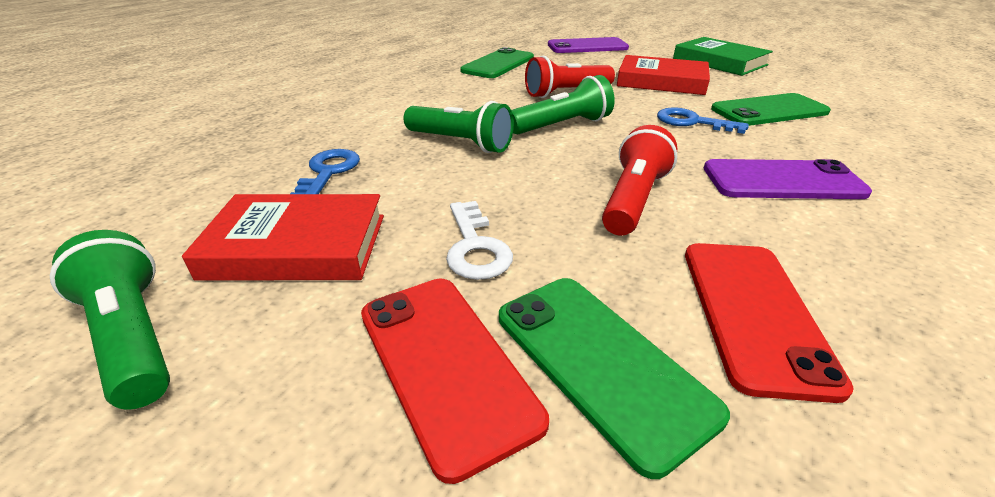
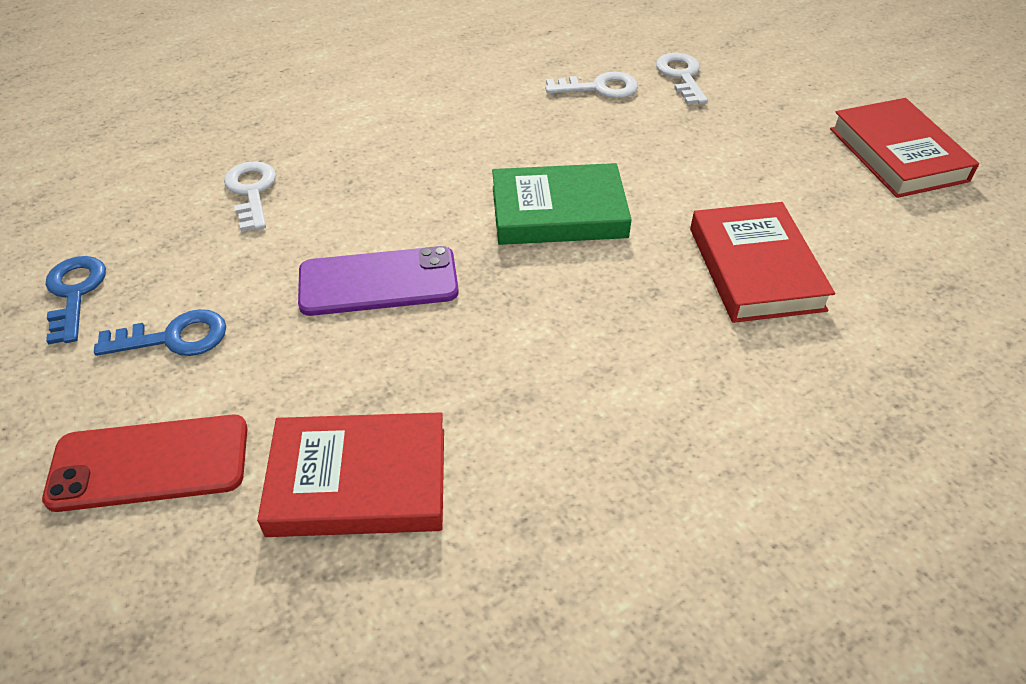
green flashlight: 3 -> 0
green phone: 3 -> 0
purple phone: 2 -> 1
red book: 2 -> 3
red flashlight: 2 -> 0
red phone: 2 -> 1
white key: 1 -> 3

